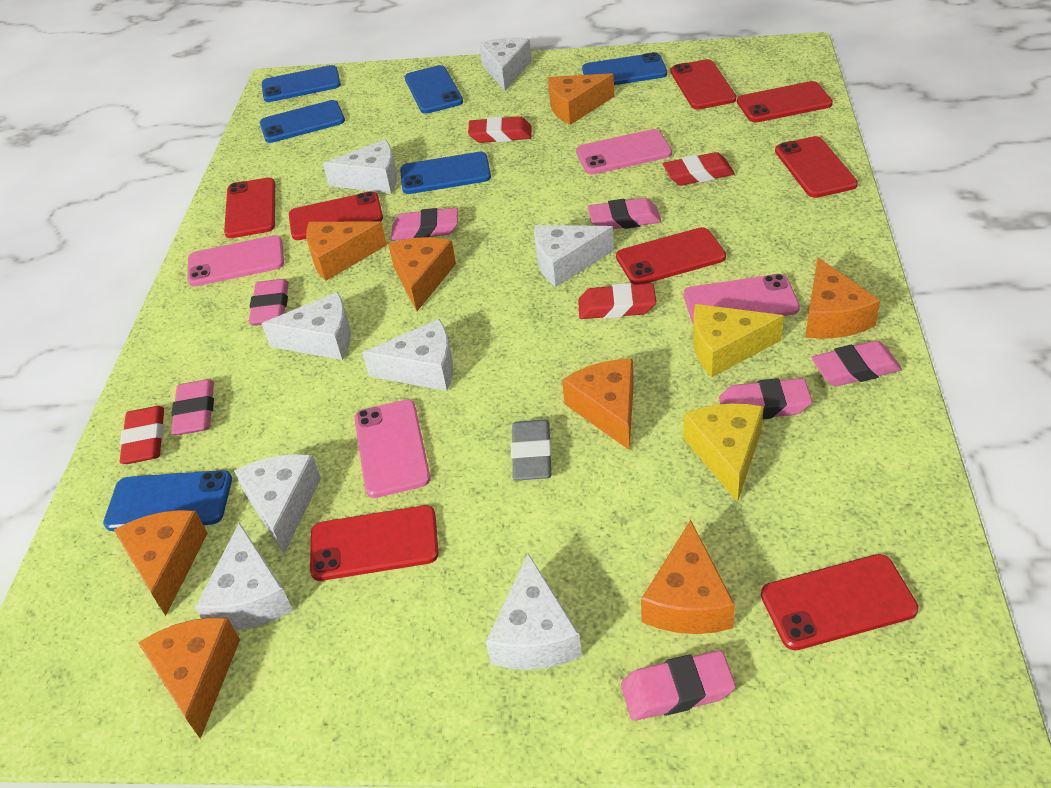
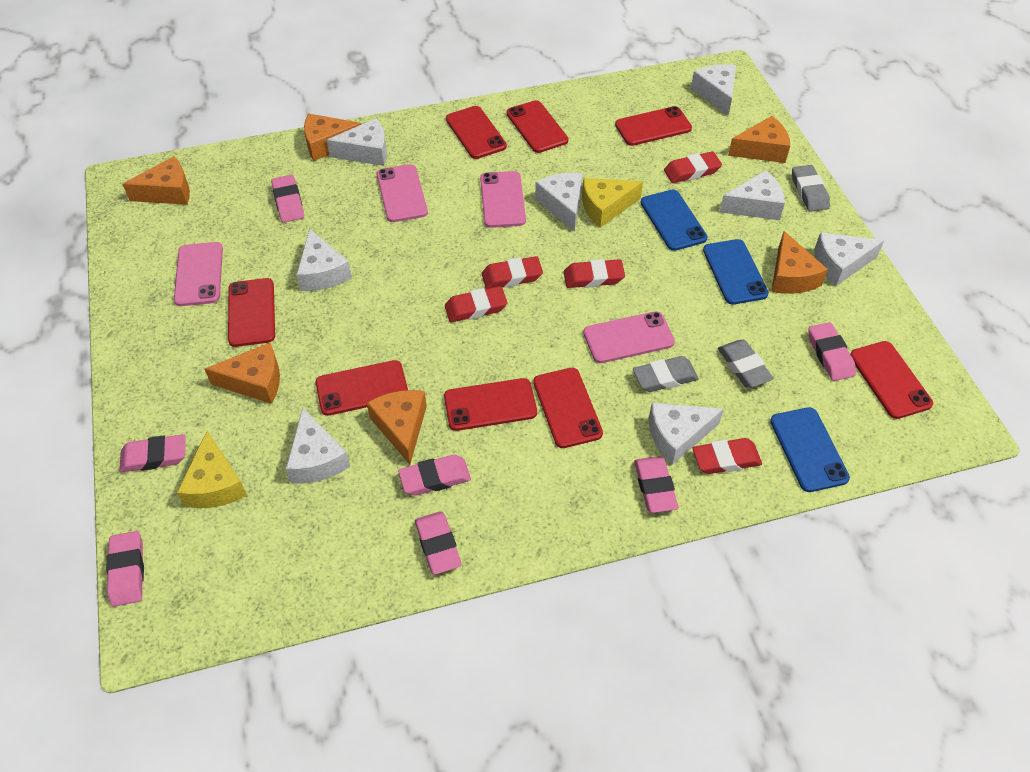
blue phone: 6 -> 3
grey eraser: 1 -> 3
orange cheese: 8 -> 6
red eraser: 4 -> 5

